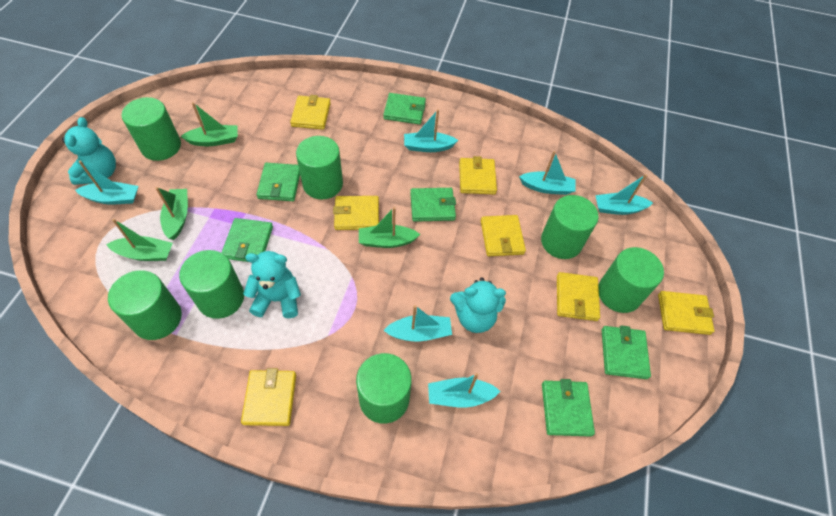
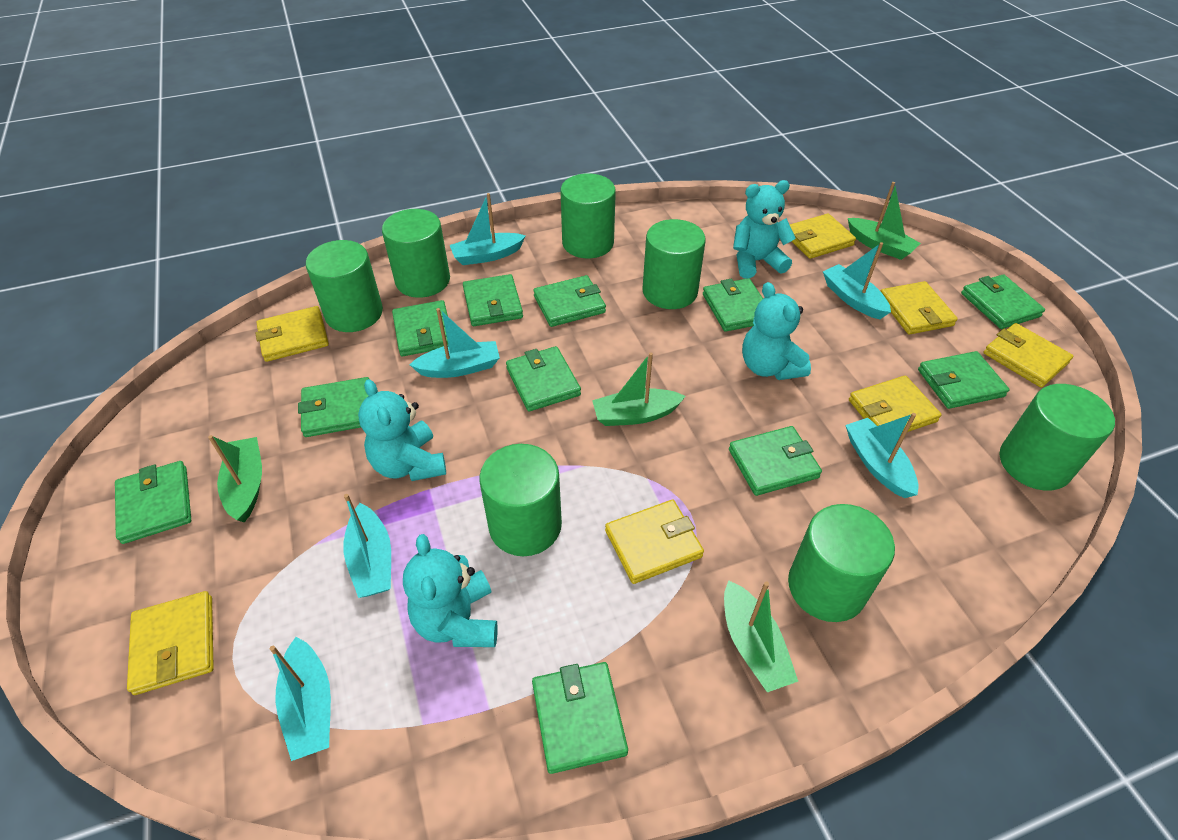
green wallet: 6 -> 11
turquoise teddy bear: 3 -> 4

